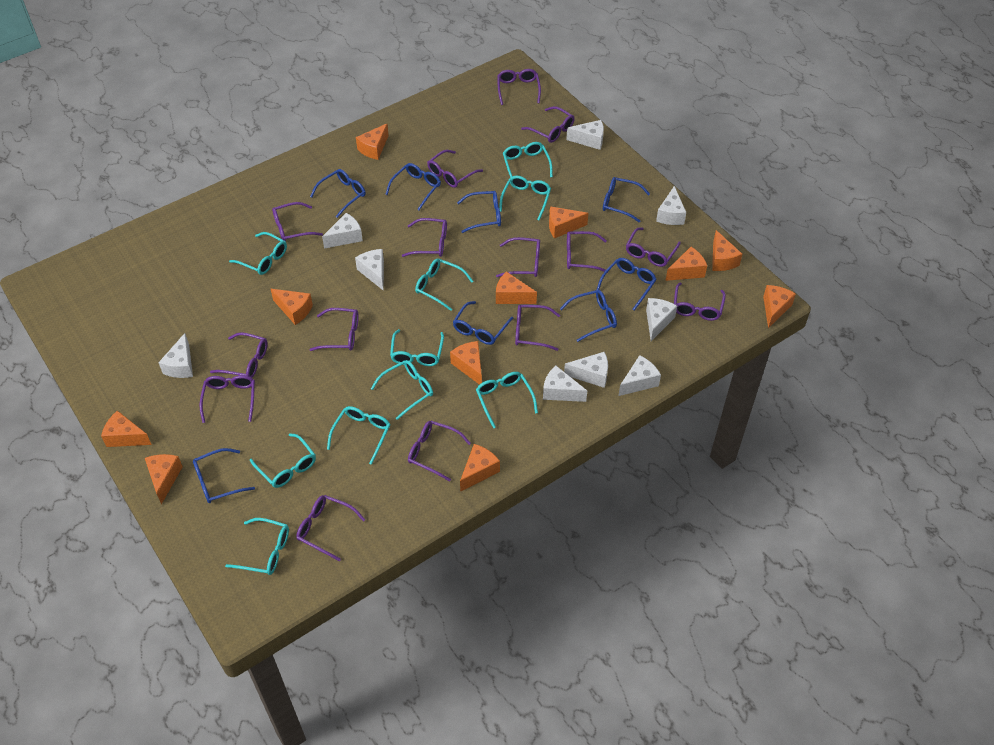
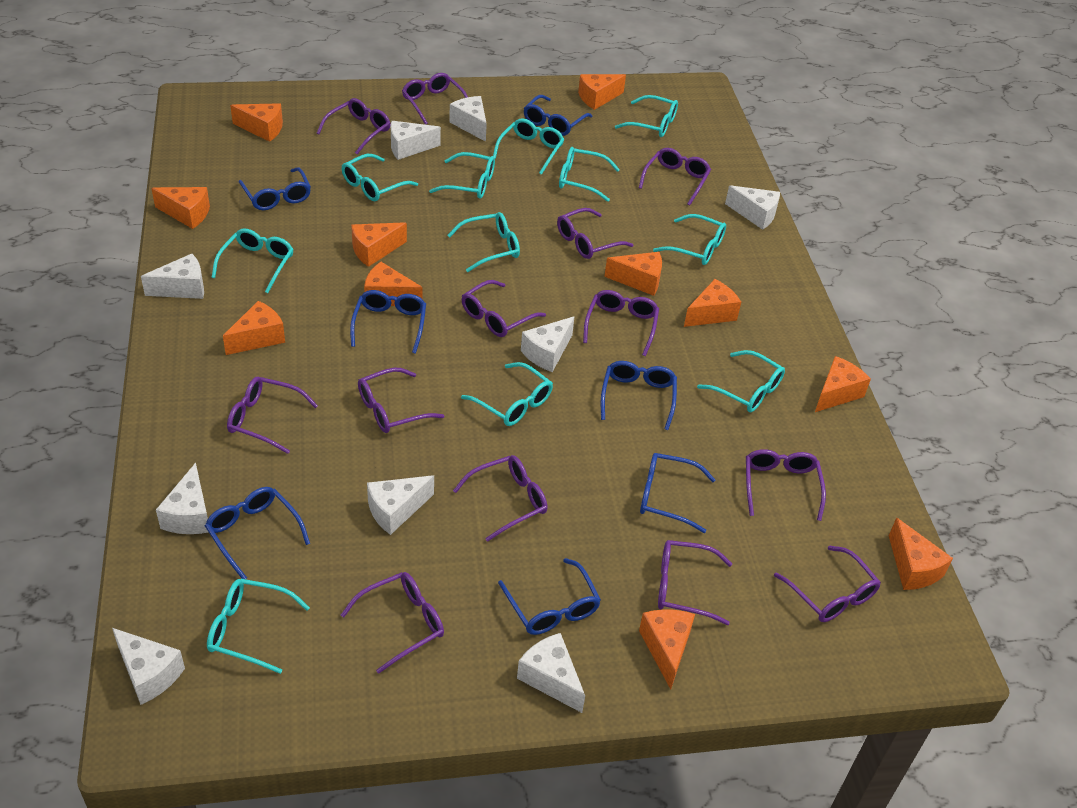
blue glasses: 8 -> 7
purple glasses: 15 -> 13
turquoise glasses: 10 -> 11

